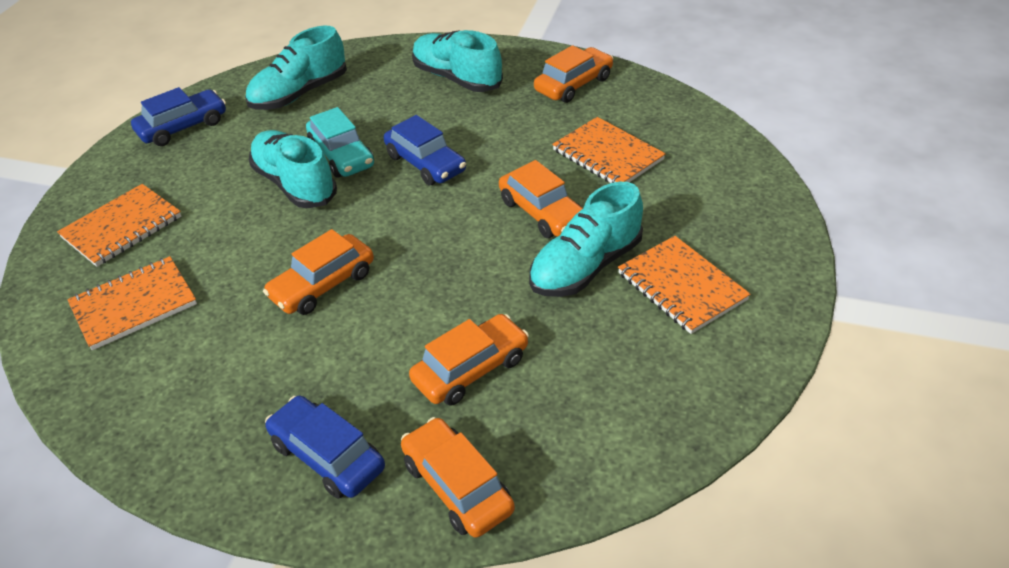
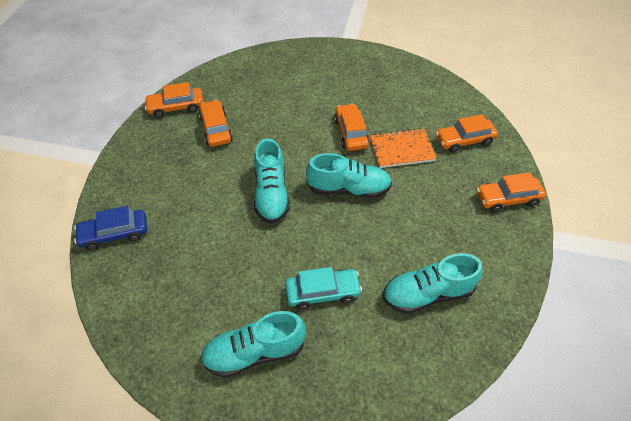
blue car: 3 -> 1
orange notebook: 4 -> 1

